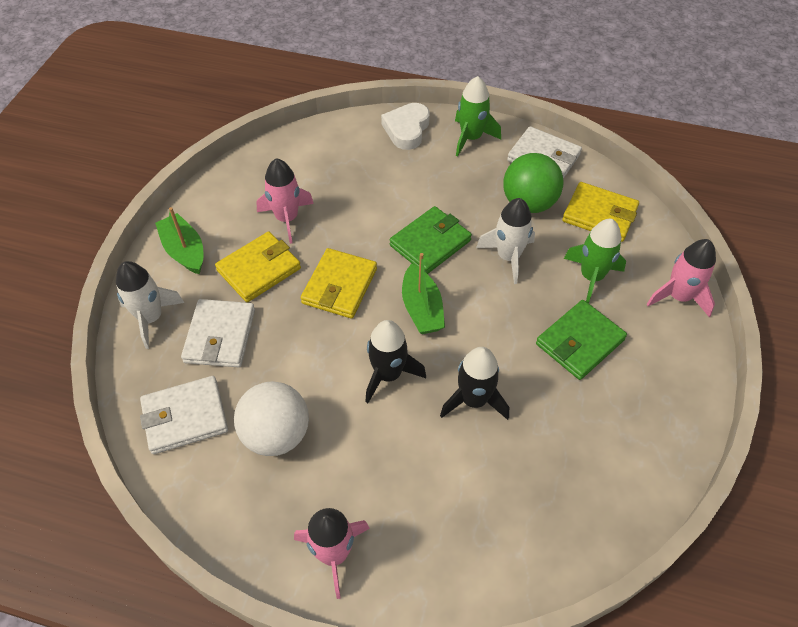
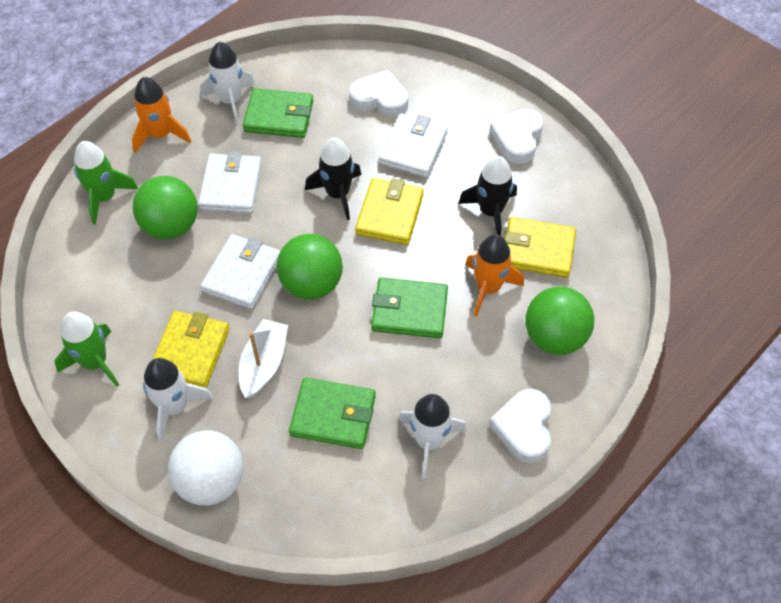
green ball: 1 -> 3
green boat: 2 -> 0
green wallet: 2 -> 3
orange rocket: 0 -> 2
pink rocket: 3 -> 0
white boat: 0 -> 1
white heart: 1 -> 3
white rocket: 2 -> 3

